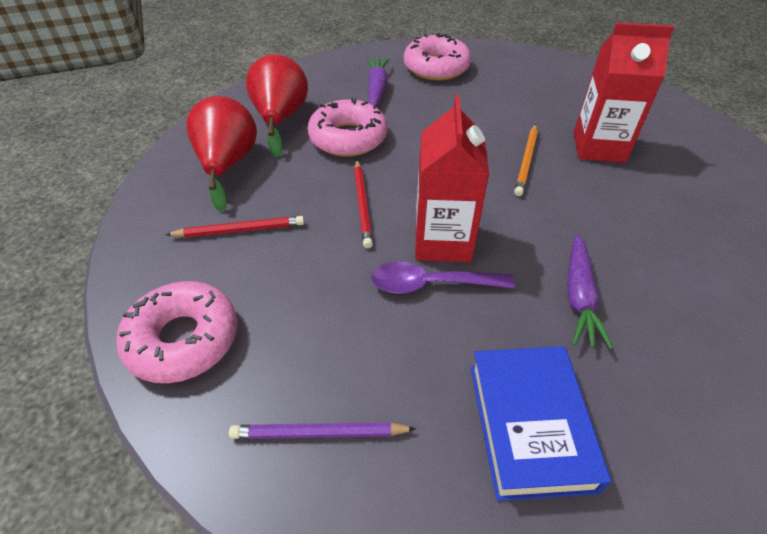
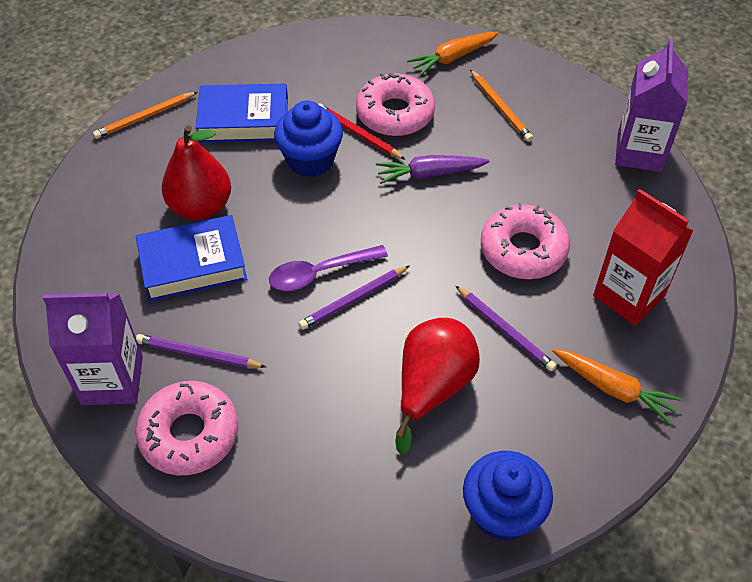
blue book: 1 -> 2
blue cupcake: 0 -> 2
orange carrot: 0 -> 2
orange pencil: 1 -> 2
purple carrot: 2 -> 1
purple carton: 0 -> 2
purple pencil: 1 -> 3
red carton: 2 -> 1
red pencil: 2 -> 1

